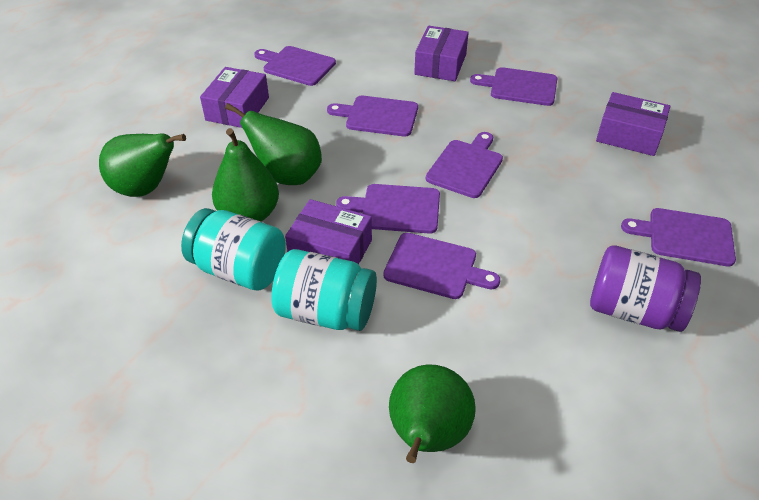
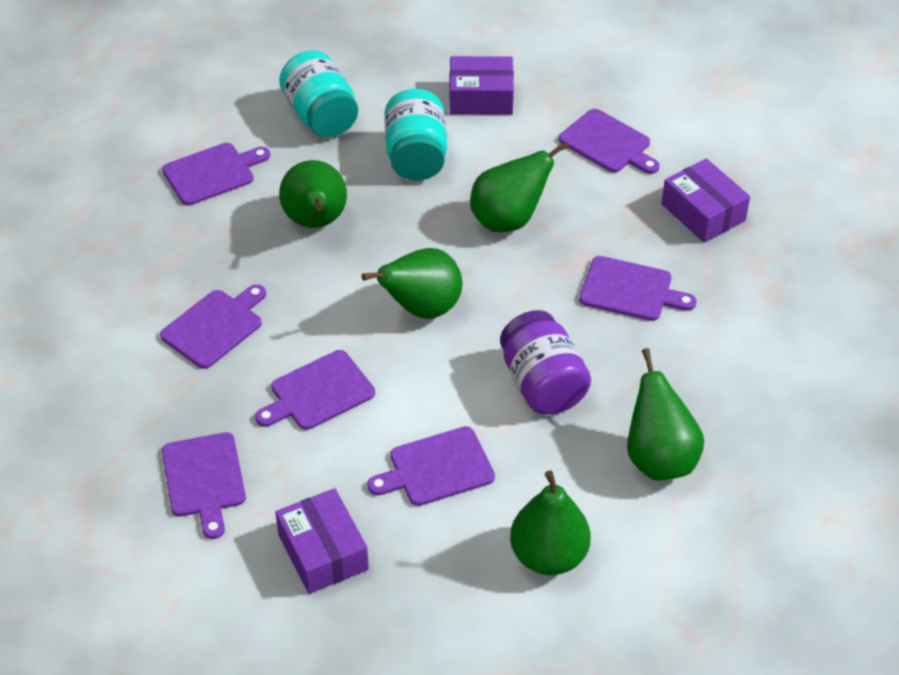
green pear: 4 -> 5
purple box: 4 -> 3

